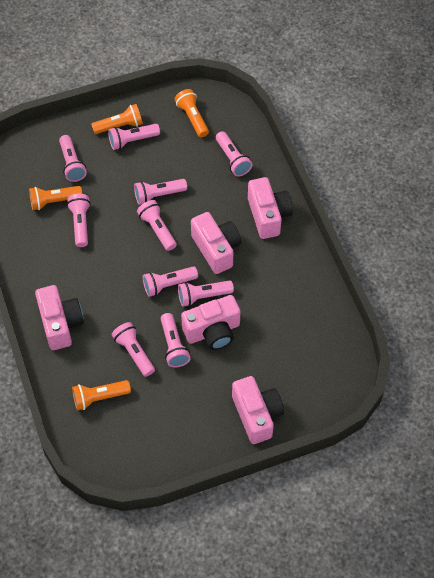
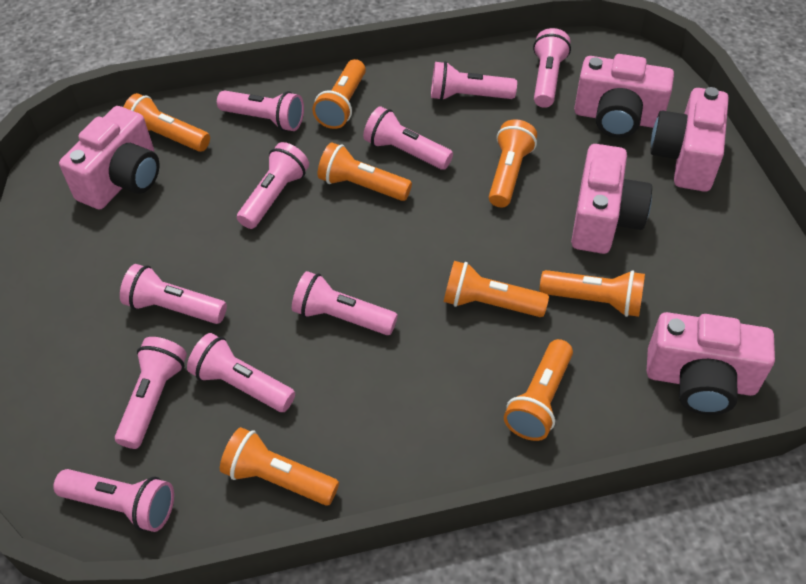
orange flashlight: 4 -> 8

